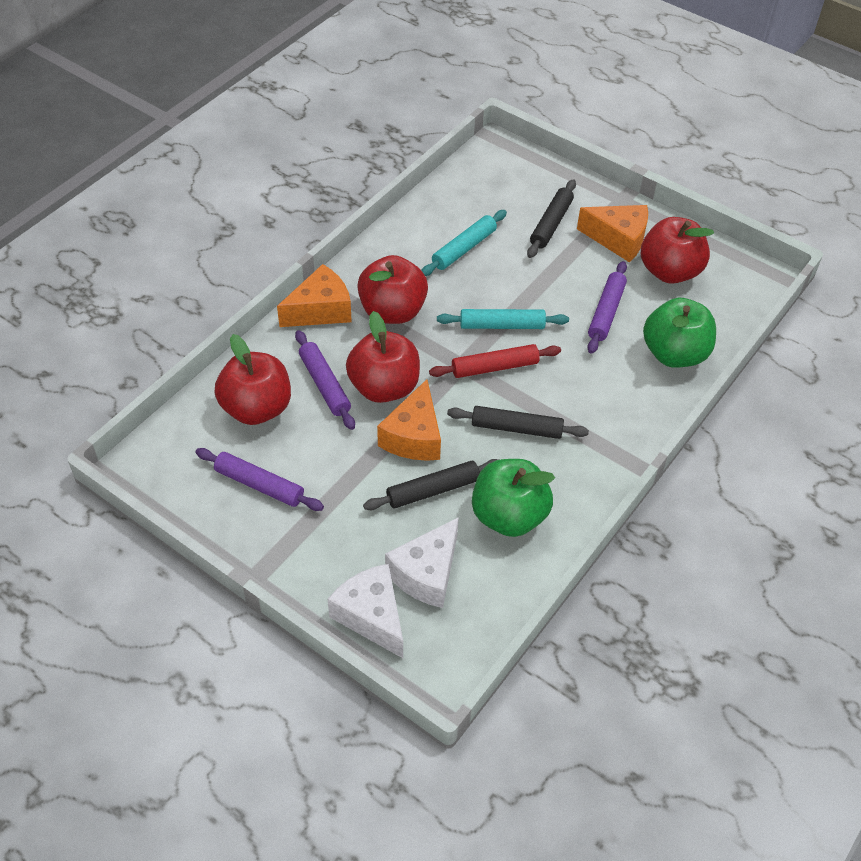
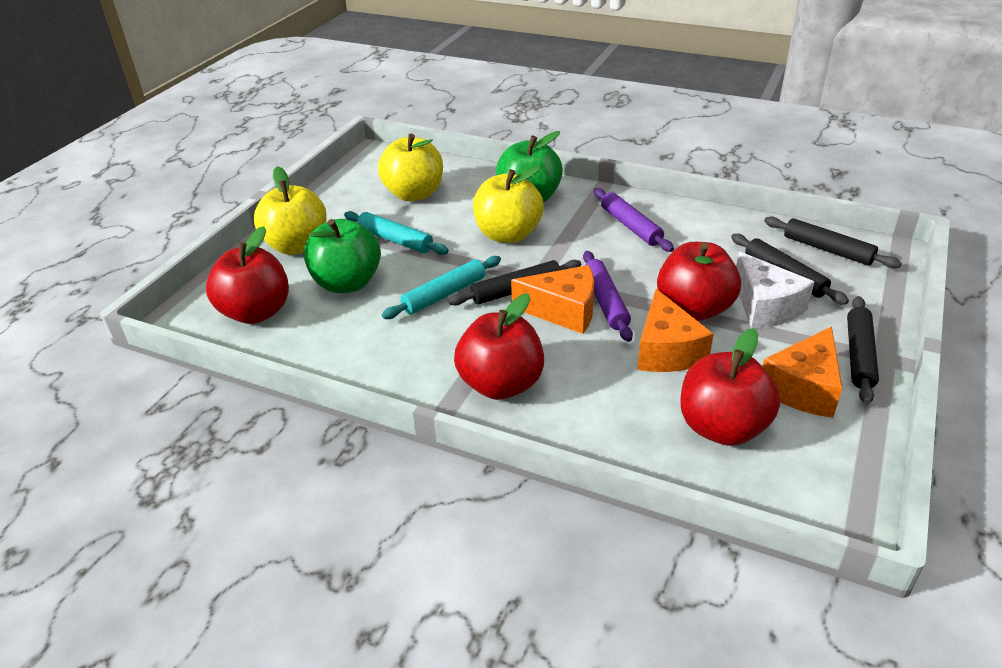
black rolling pin: 3 -> 4
purple rolling pin: 3 -> 2
red rolling pin: 1 -> 0
white cheese: 2 -> 1
yellow apple: 0 -> 3

